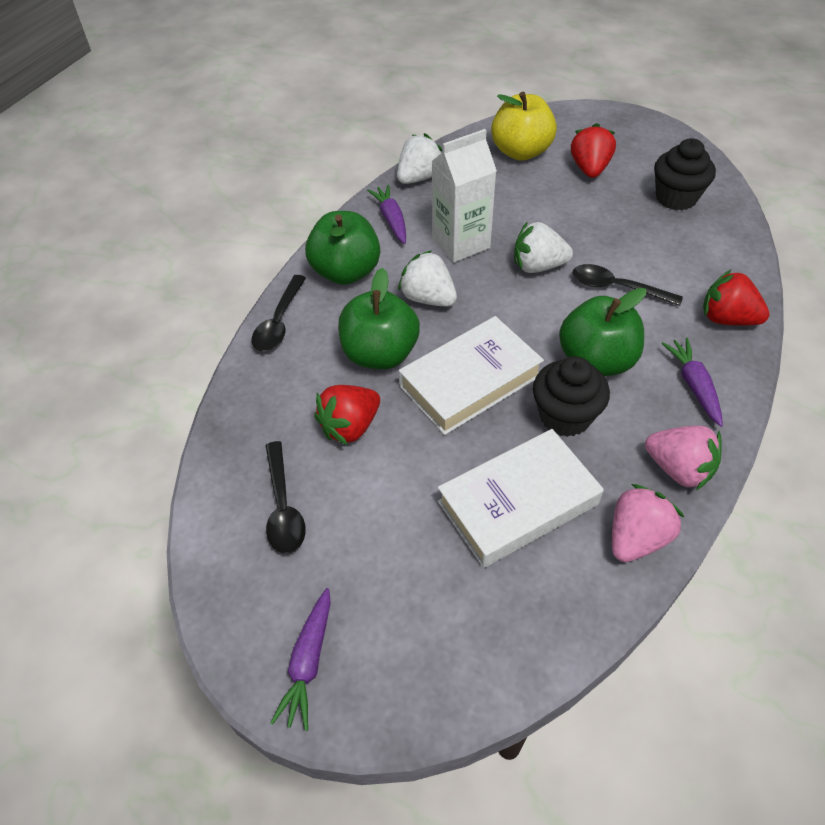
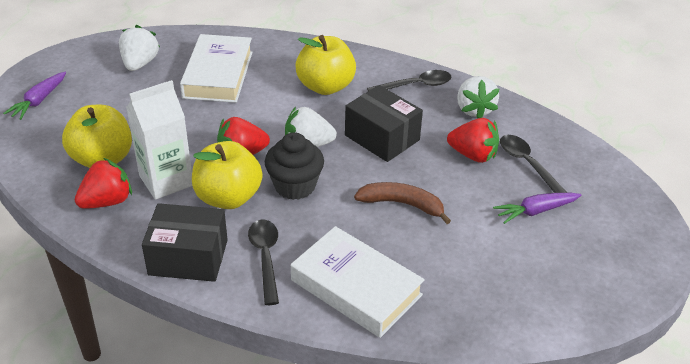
black box: 0 -> 2
black cupcake: 2 -> 1
brown banana: 0 -> 1
green apple: 3 -> 0
pink strawberry: 2 -> 0
purple carrot: 3 -> 2
yellow apple: 1 -> 3

